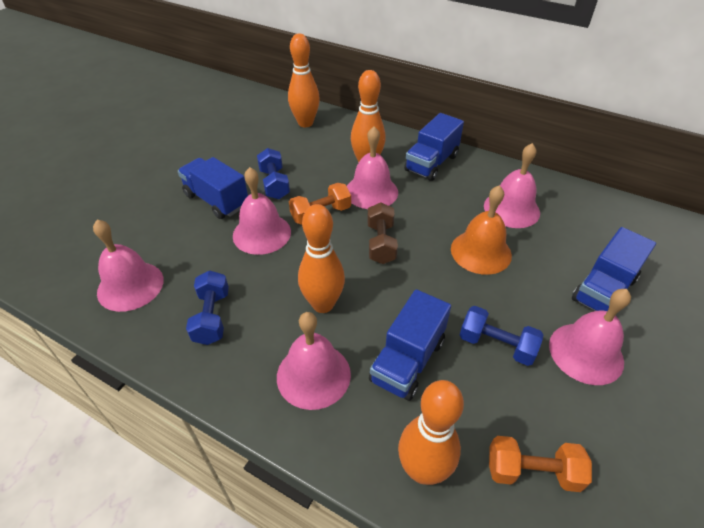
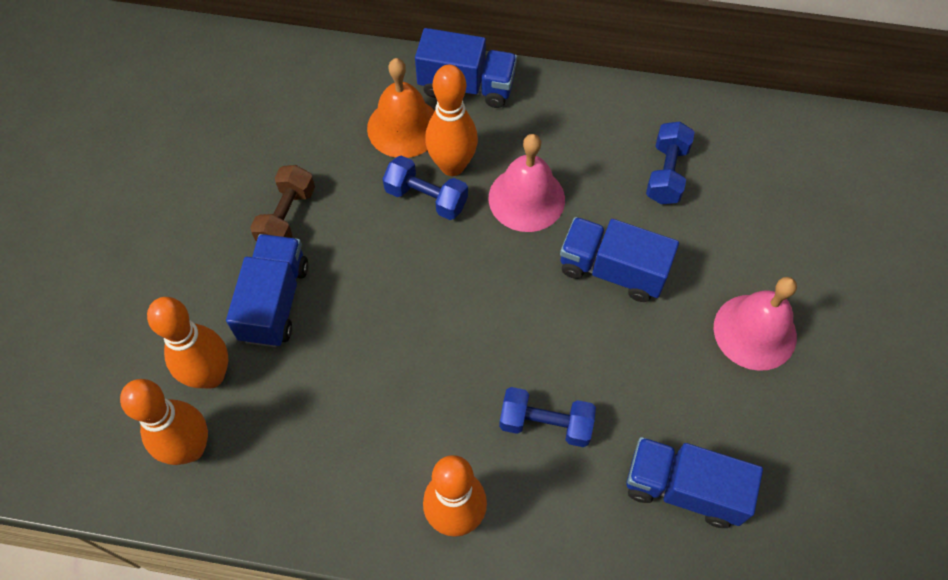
orange dumbbell: 2 -> 0
pink bell: 6 -> 2

